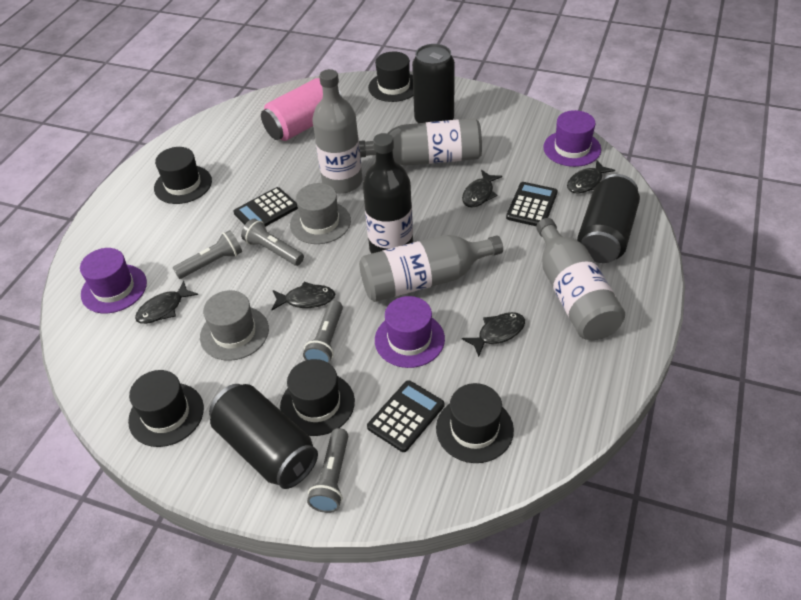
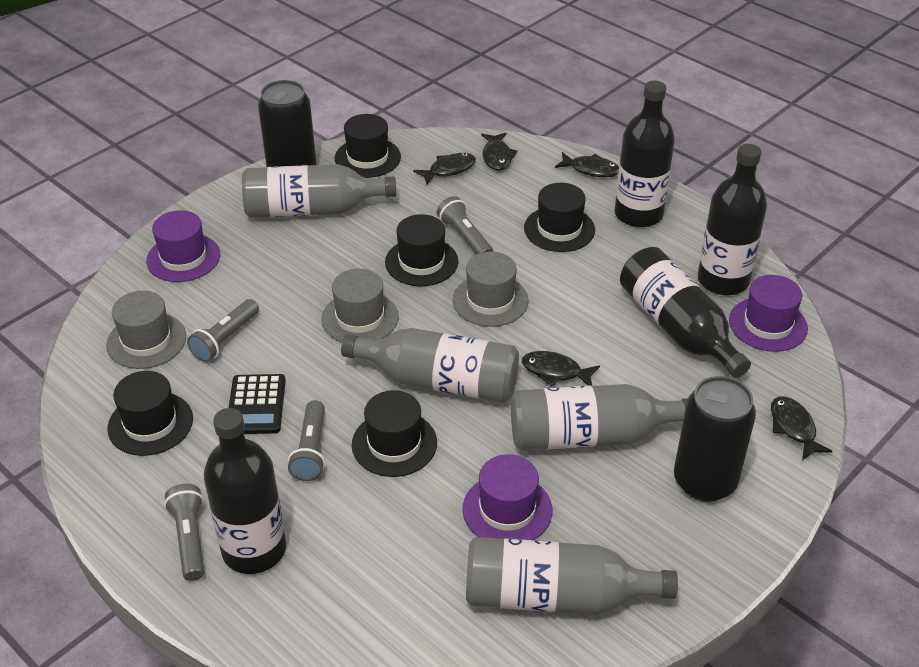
black bottle: 1 -> 4
black calculator: 3 -> 1
black can: 3 -> 2
grey hat: 2 -> 3
pink can: 1 -> 0

